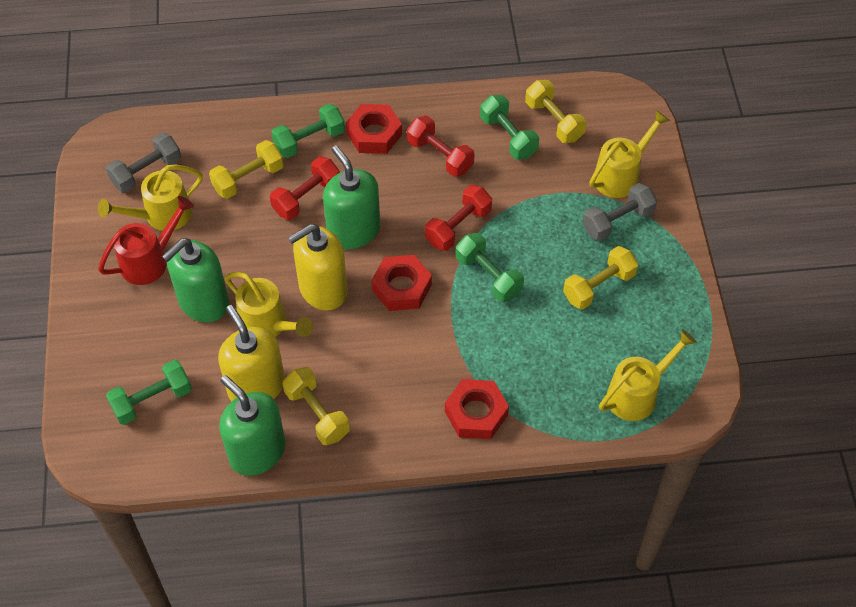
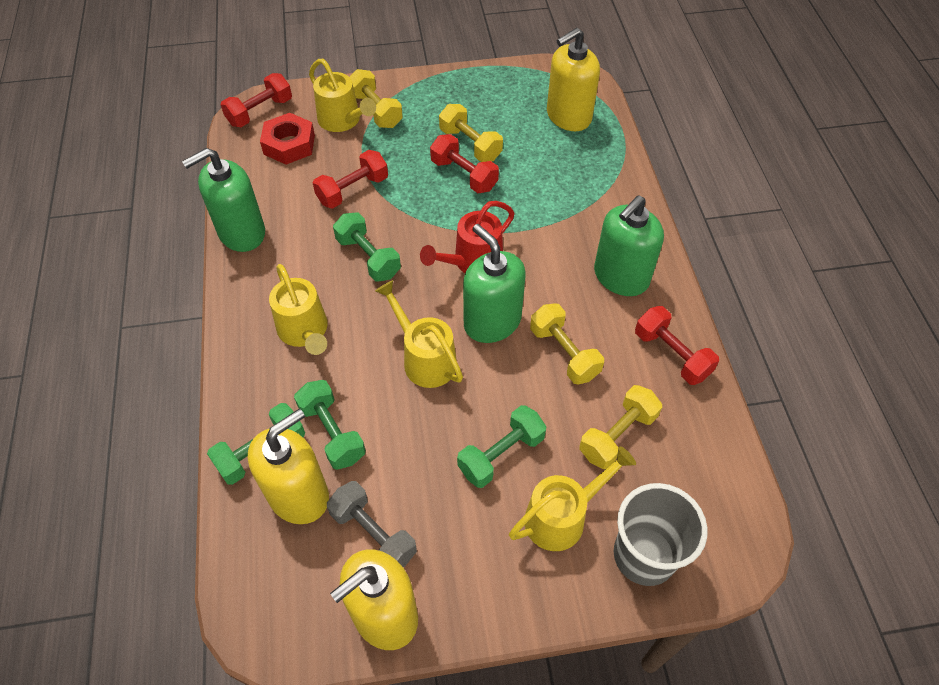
grey cup: 0 -> 1
grey dumbbell: 2 -> 1
red dumbbell: 3 -> 4
red nut: 3 -> 1
yellow soap dispenser: 2 -> 3

